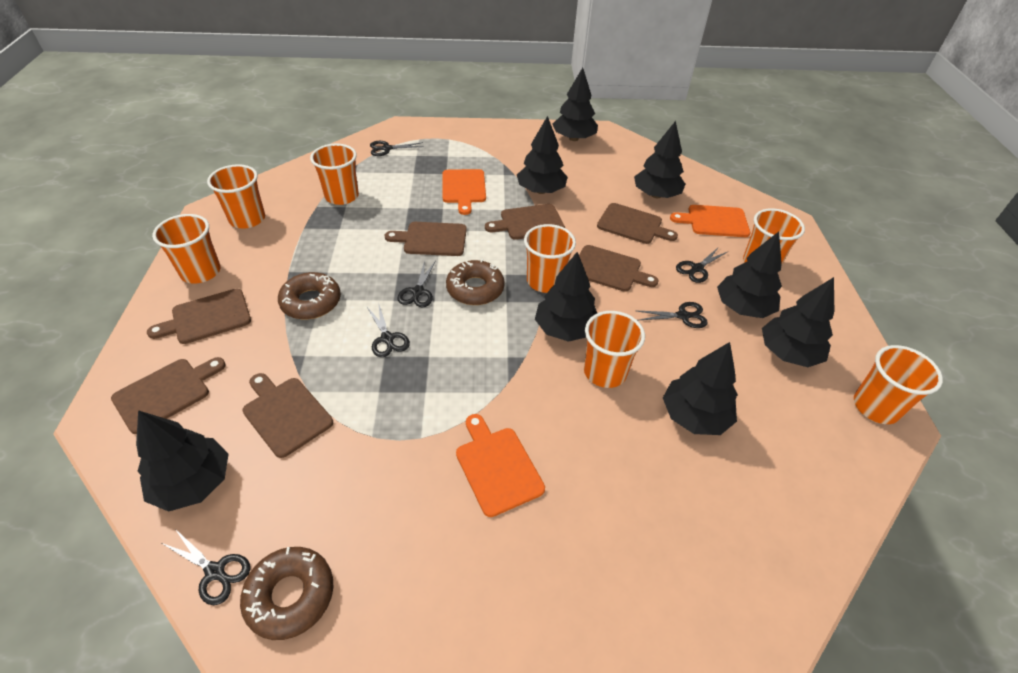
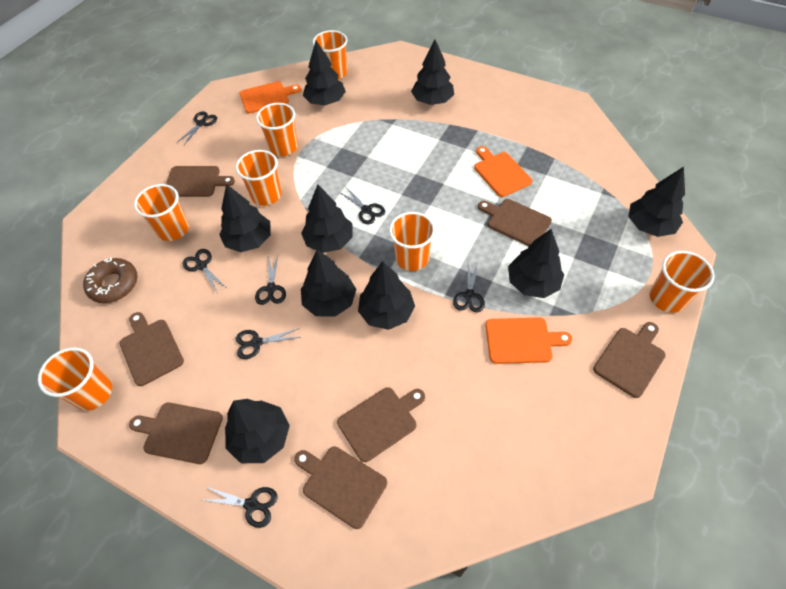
black scissors: 6 -> 7
black tree: 8 -> 9
brown donut: 3 -> 1

